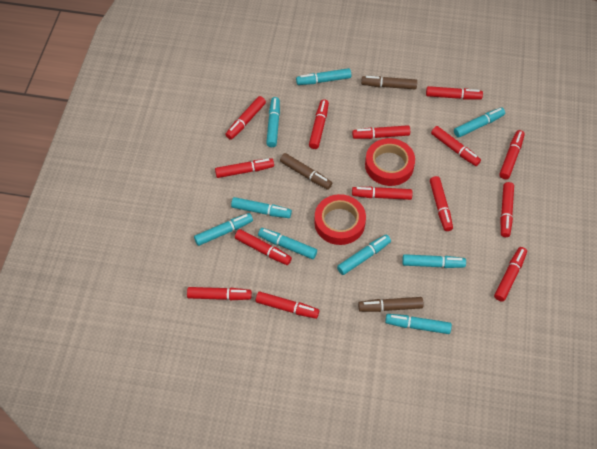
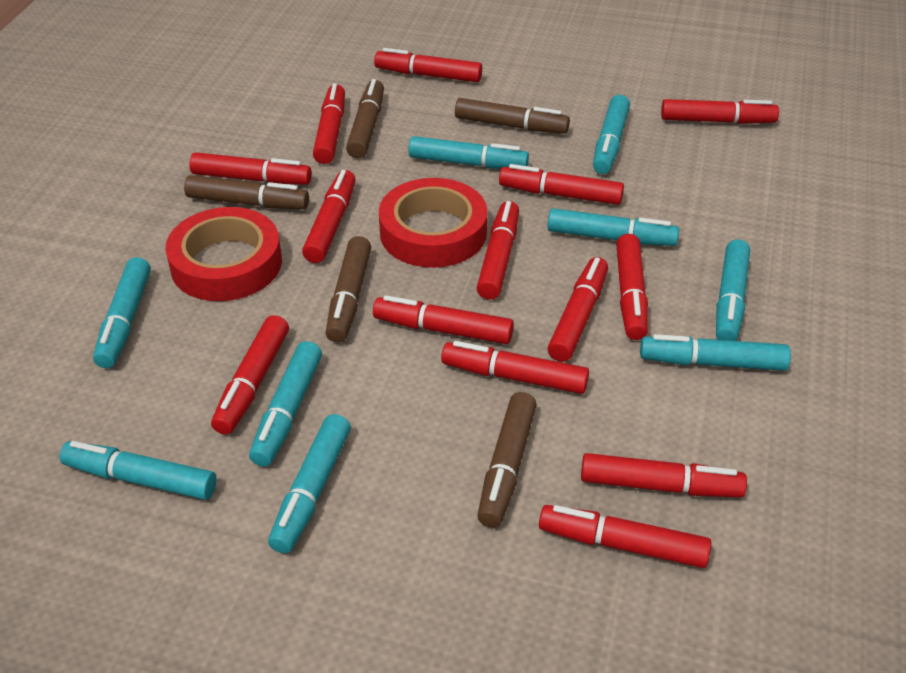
brown marker: 3 -> 5

